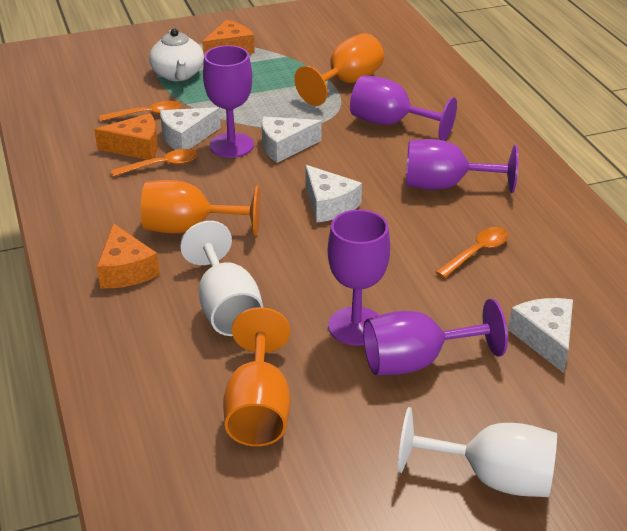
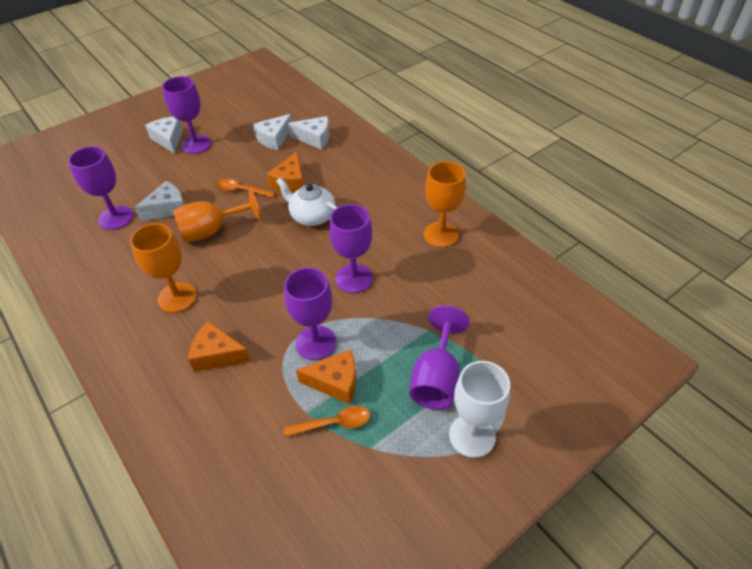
orange spoon: 3 -> 2
white goblet: 2 -> 1

